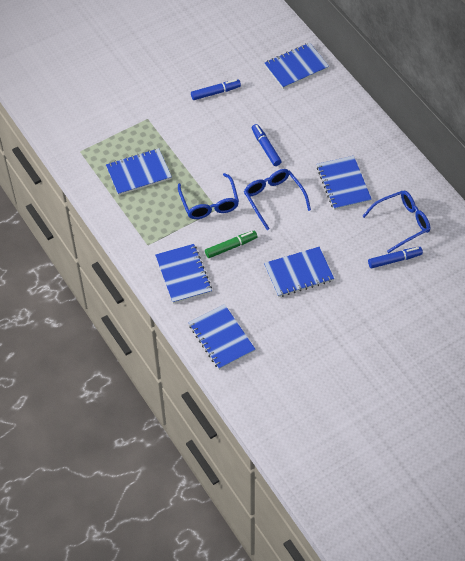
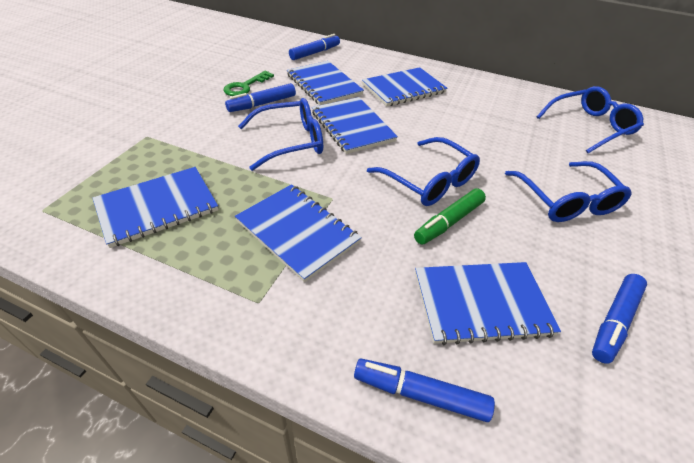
blue glasses: 3 -> 4
blue marker: 3 -> 4
green key: 0 -> 1

